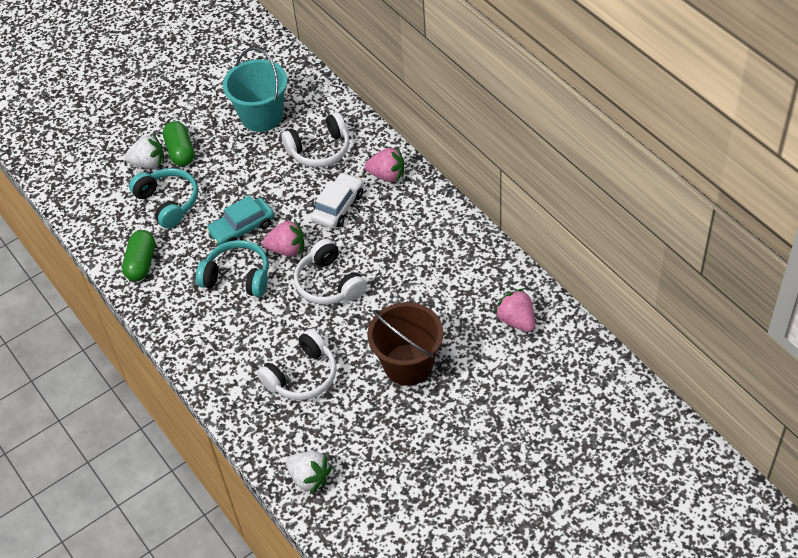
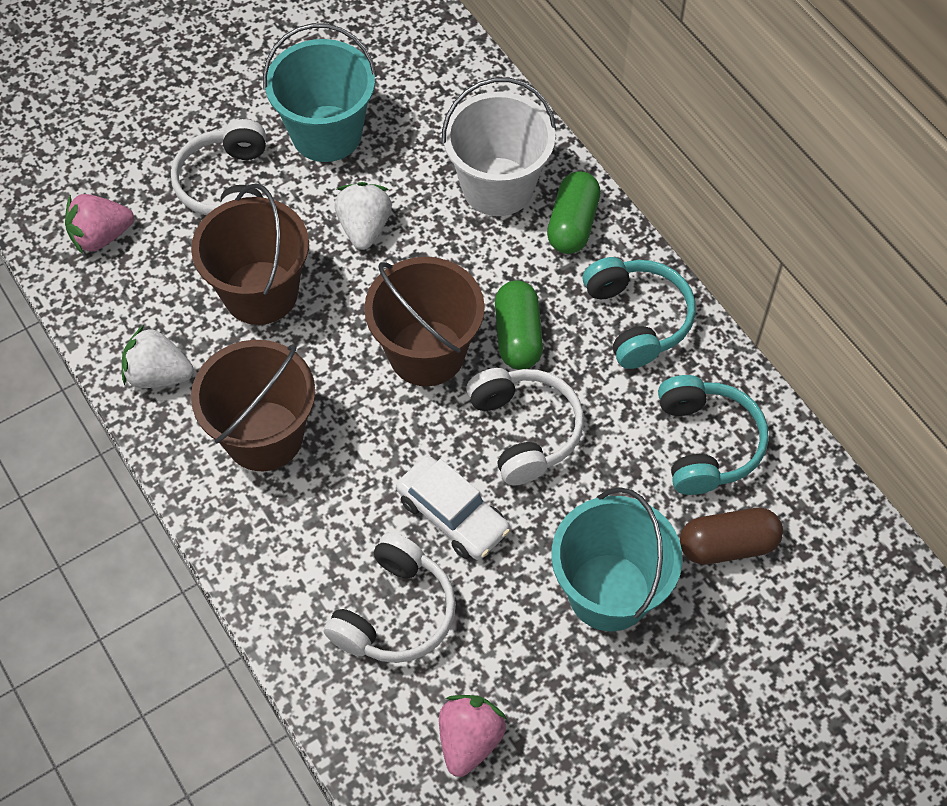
brown bucket: 1 -> 3
brown capsule: 0 -> 1
pink strawberry: 3 -> 2
turquoise bucket: 1 -> 2
turquoise car: 1 -> 0
white bucket: 0 -> 1

